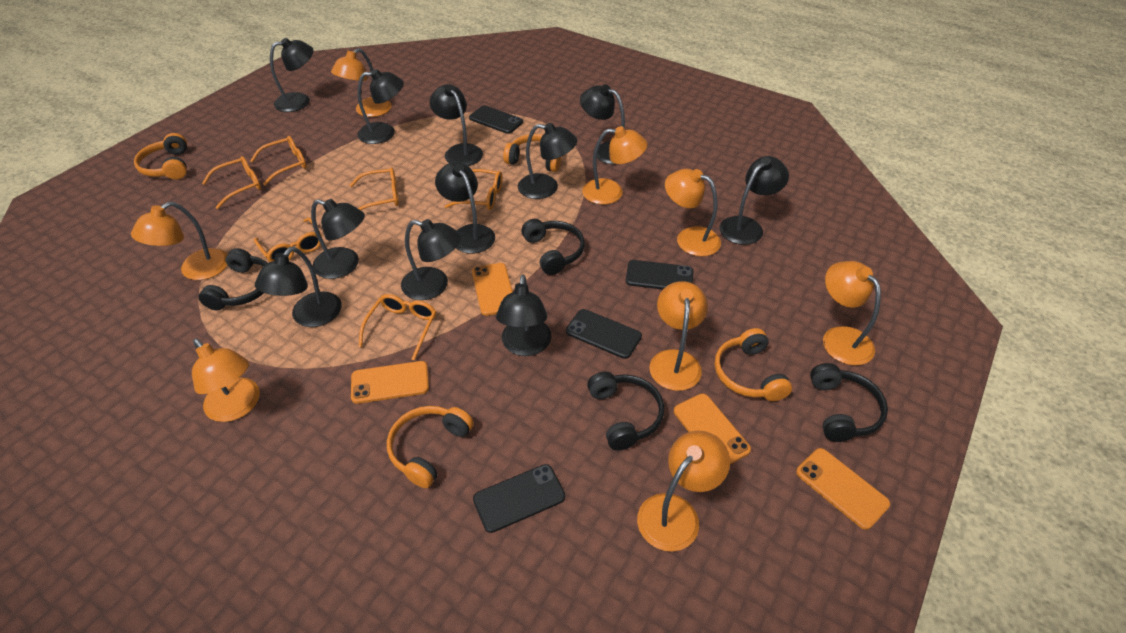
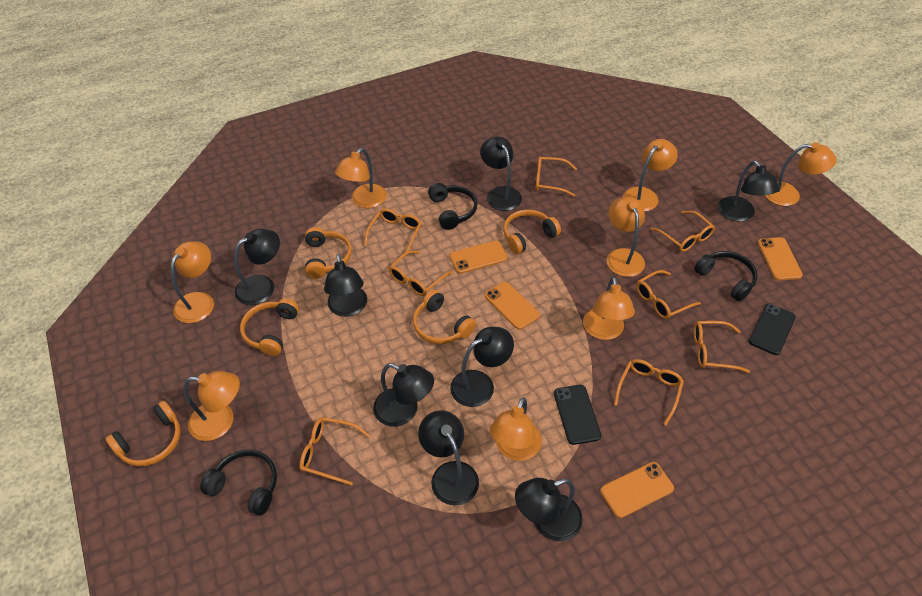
black headphones: 4 -> 3
black lamp: 11 -> 8
black phone: 4 -> 2
orange glasses: 6 -> 8
orange headphones: 4 -> 5

